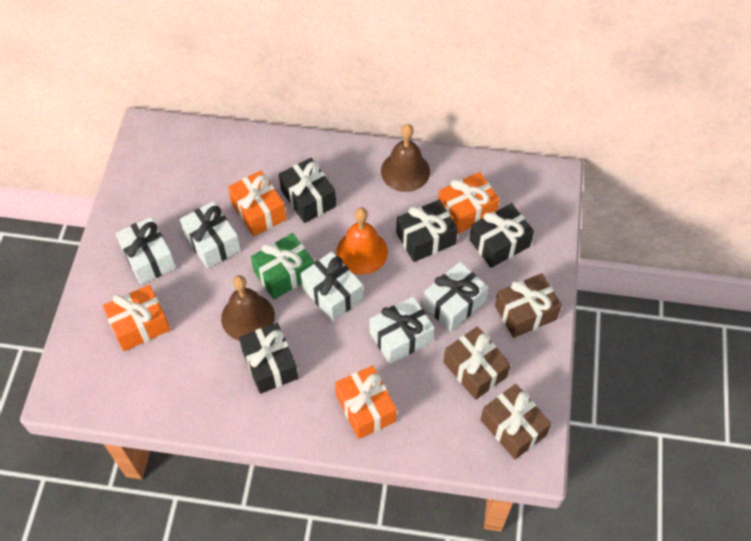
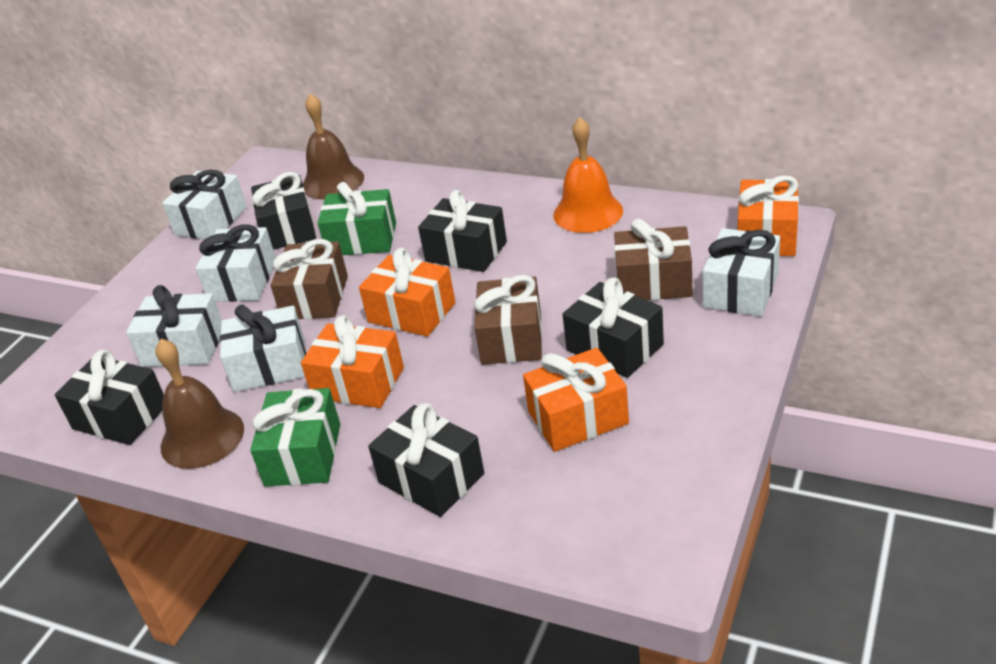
black gift: 4 -> 5
green gift: 1 -> 2

